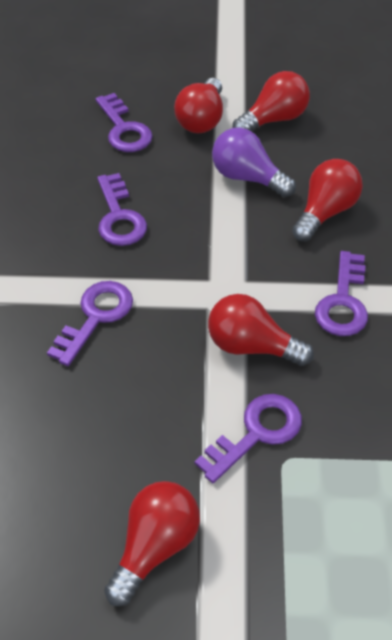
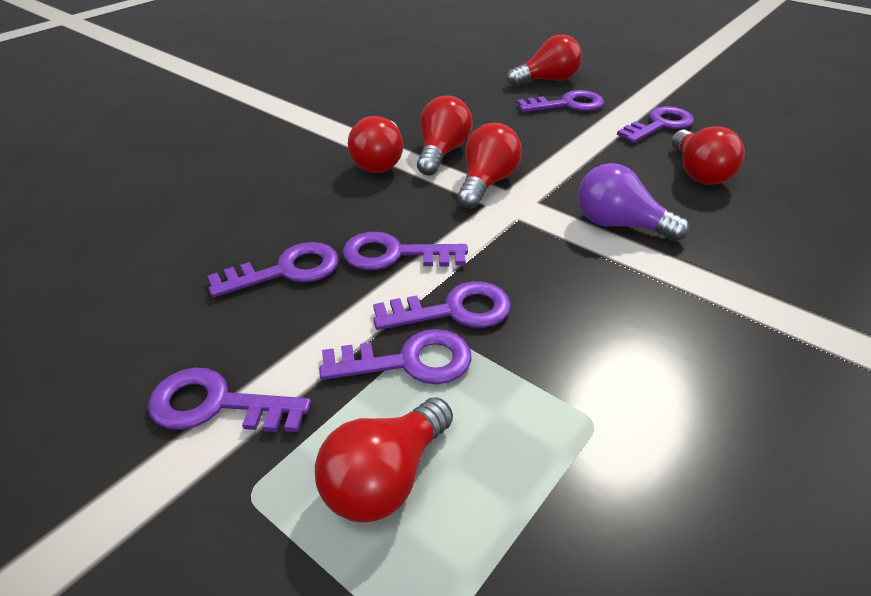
purple key: 5 -> 7
red light bulb: 5 -> 6

